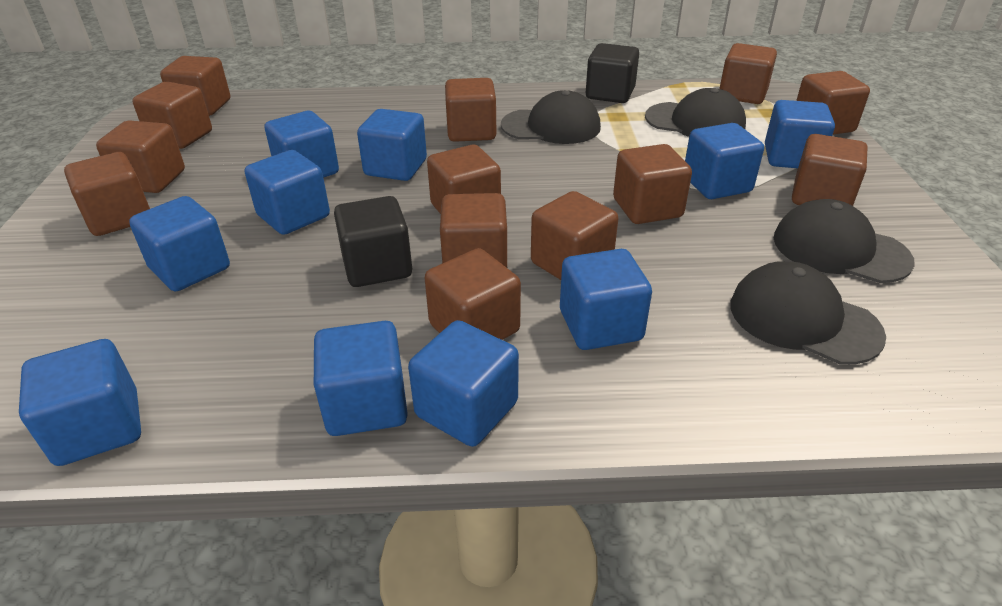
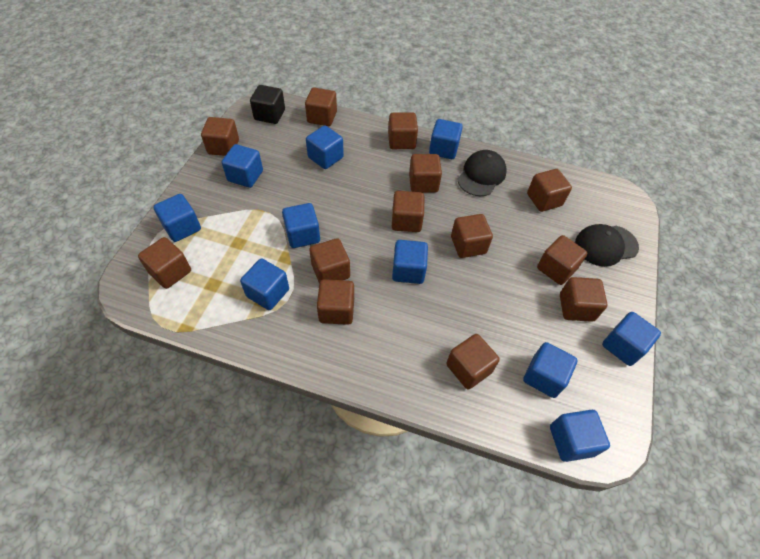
black cap: 4 -> 2
black cube: 2 -> 1

